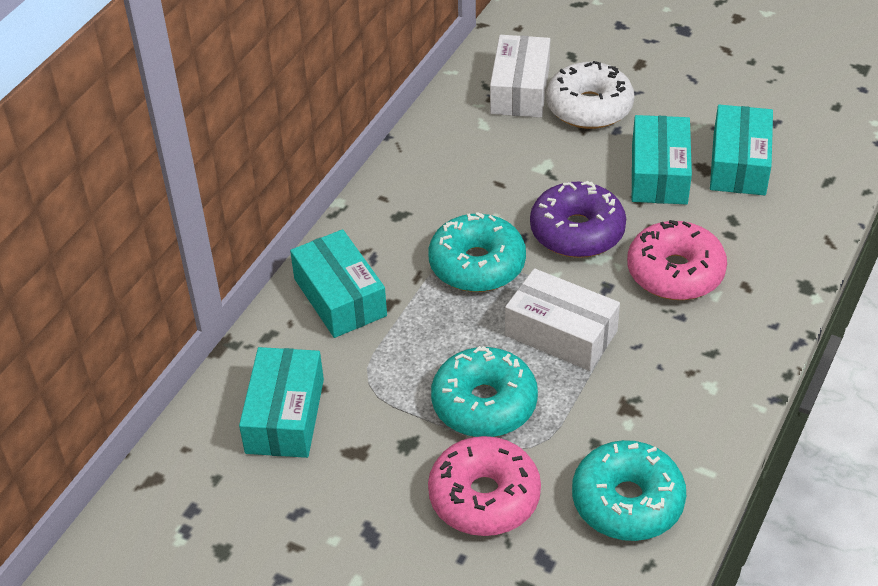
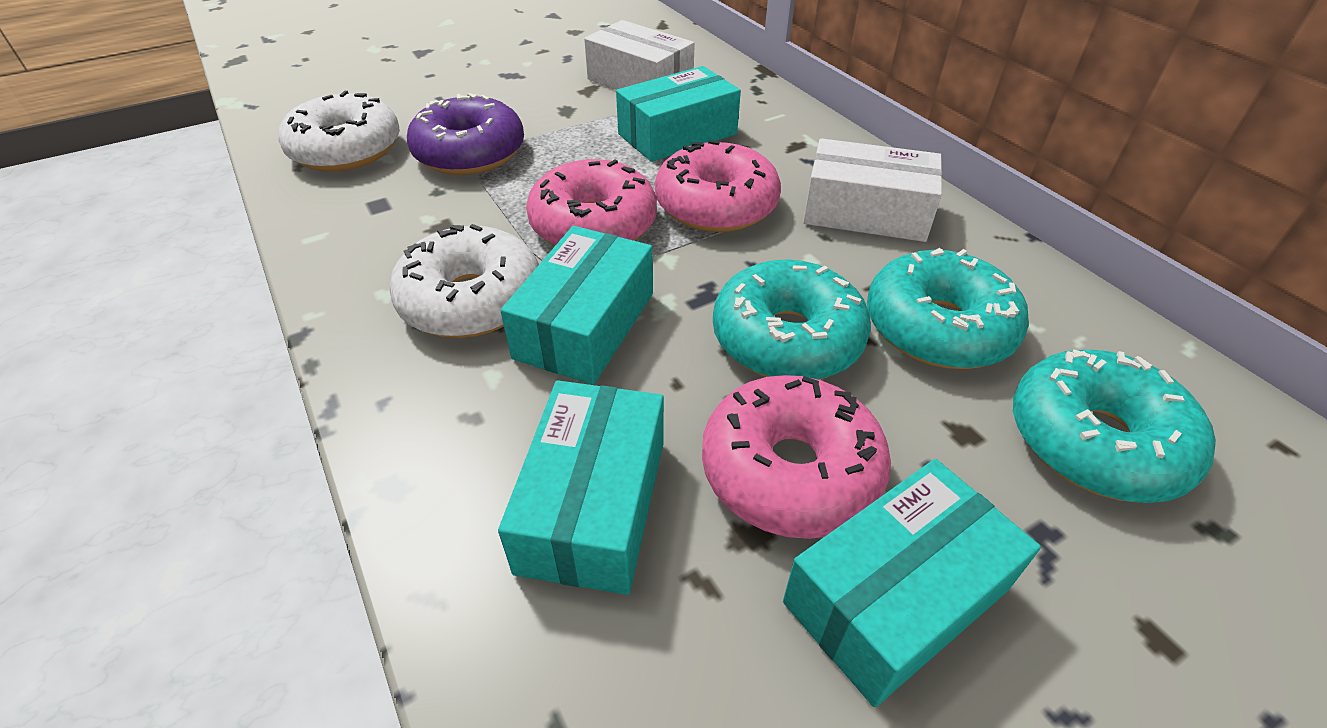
pink donut: 2 -> 3
white donut: 1 -> 2

